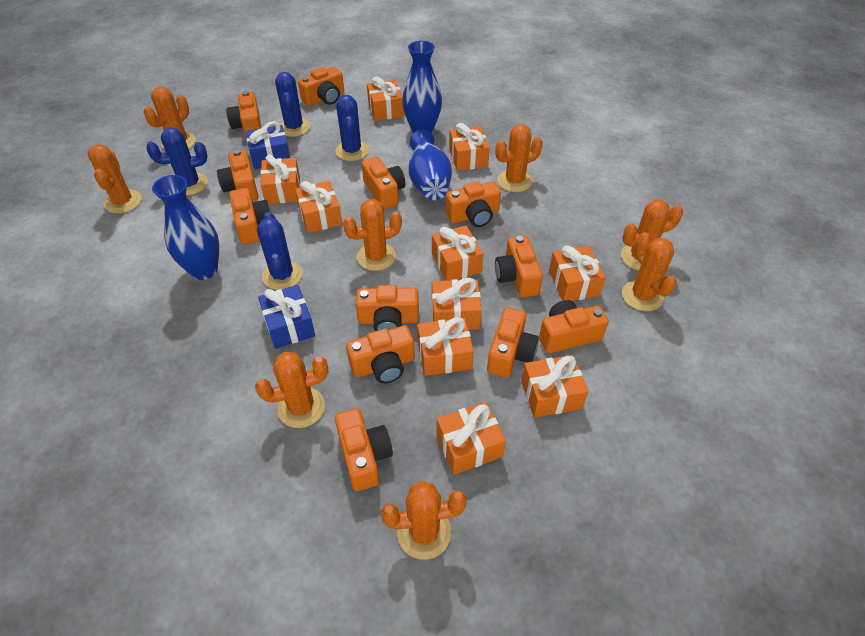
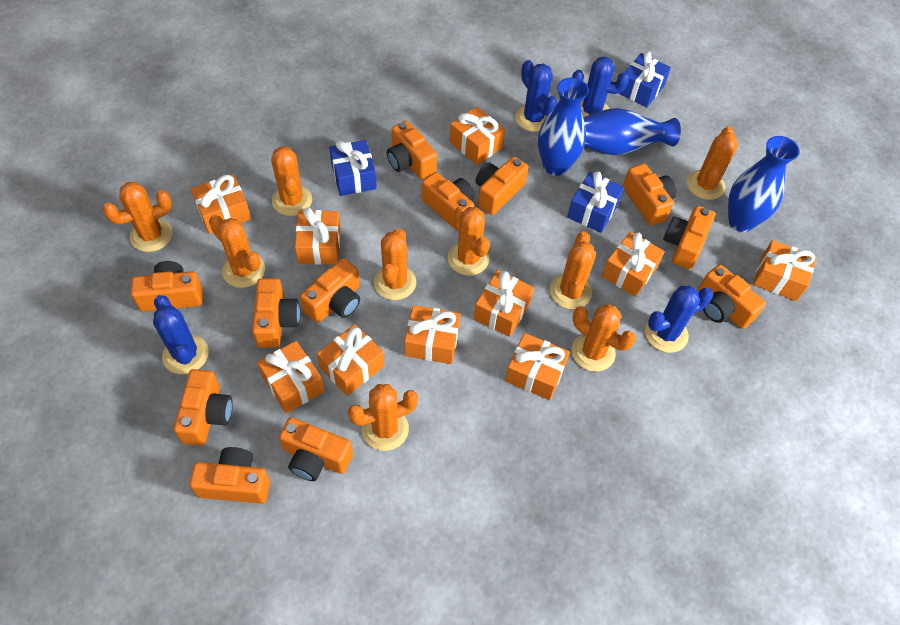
blue gift: 2 -> 3
orange cactus: 8 -> 9

